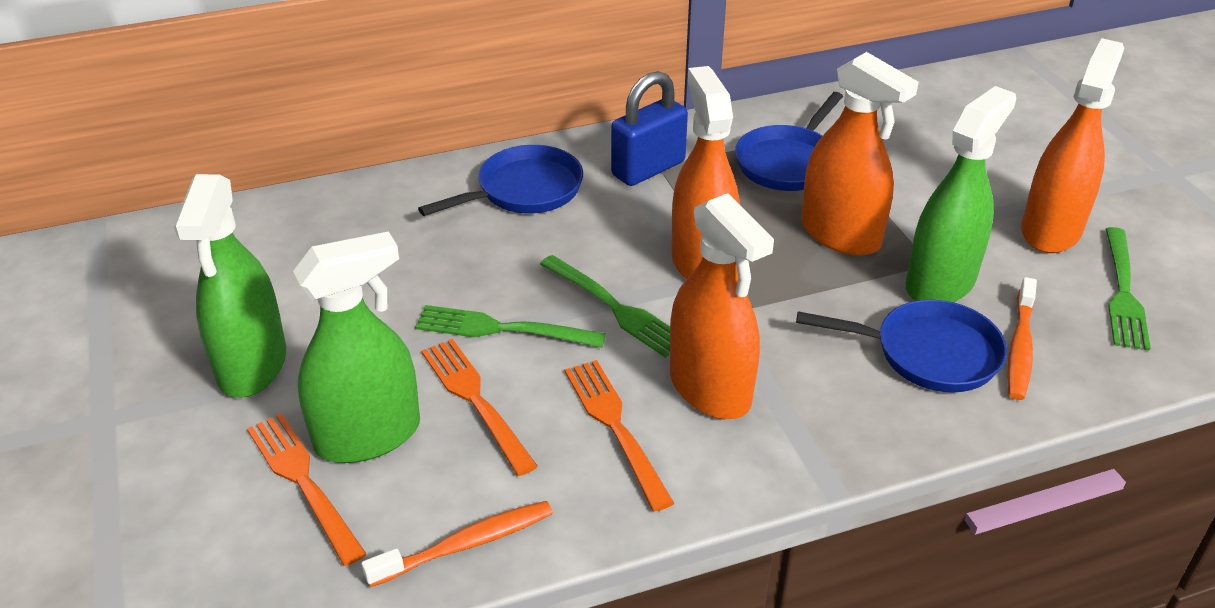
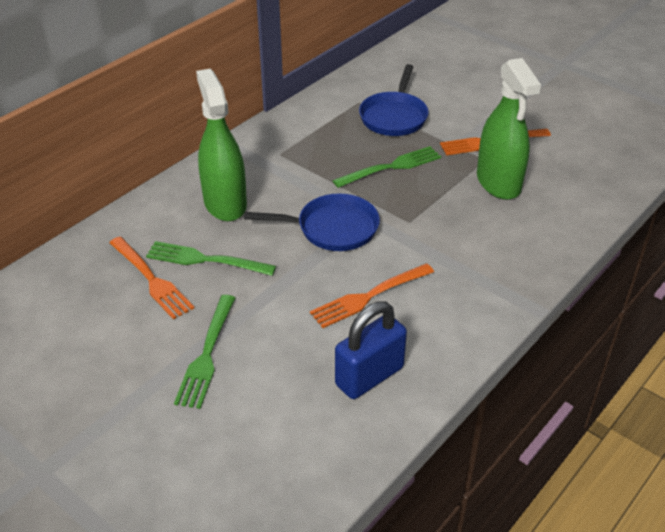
blue pan: 3 -> 2
green spray bottle: 3 -> 2
orange spray bottle: 4 -> 0
orange toothbrush: 2 -> 0

